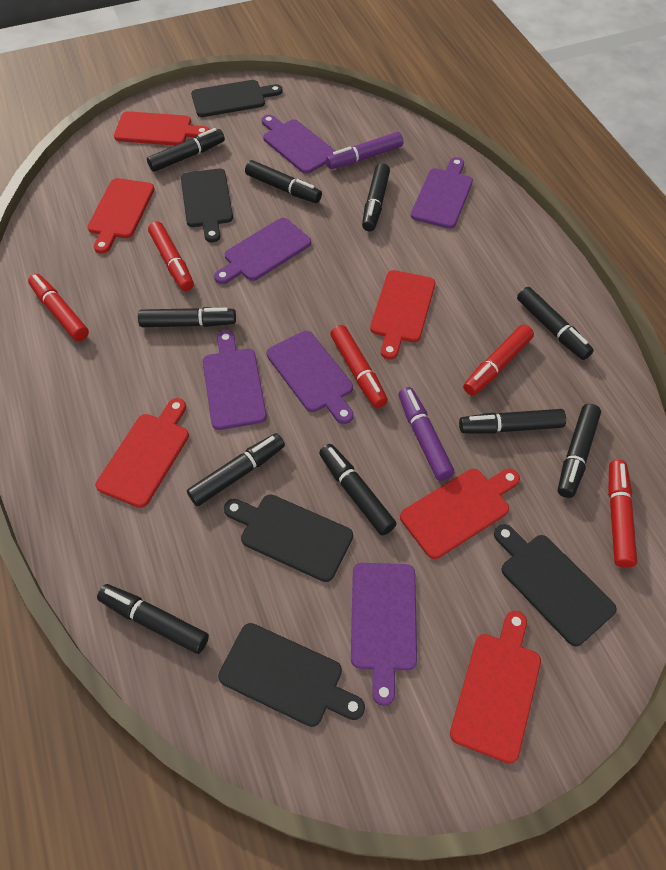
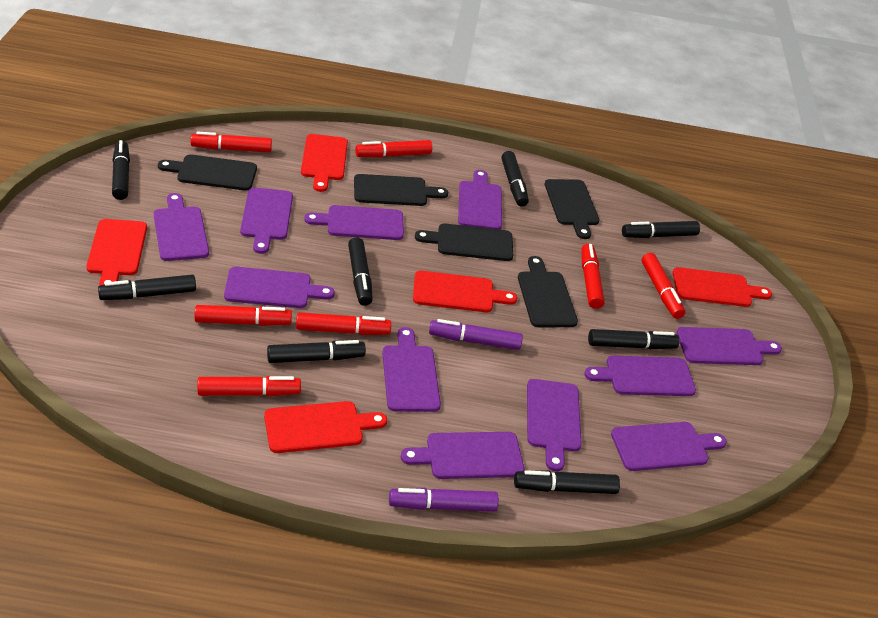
black marker: 10 -> 8
purple cutting board: 6 -> 11
red cutting board: 6 -> 5
red marker: 5 -> 7

